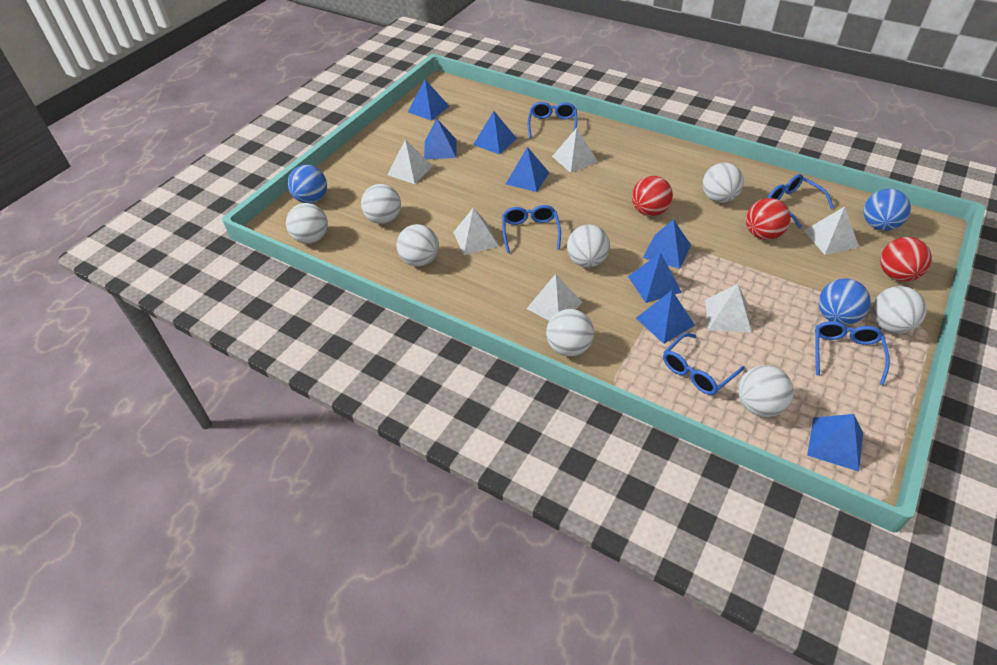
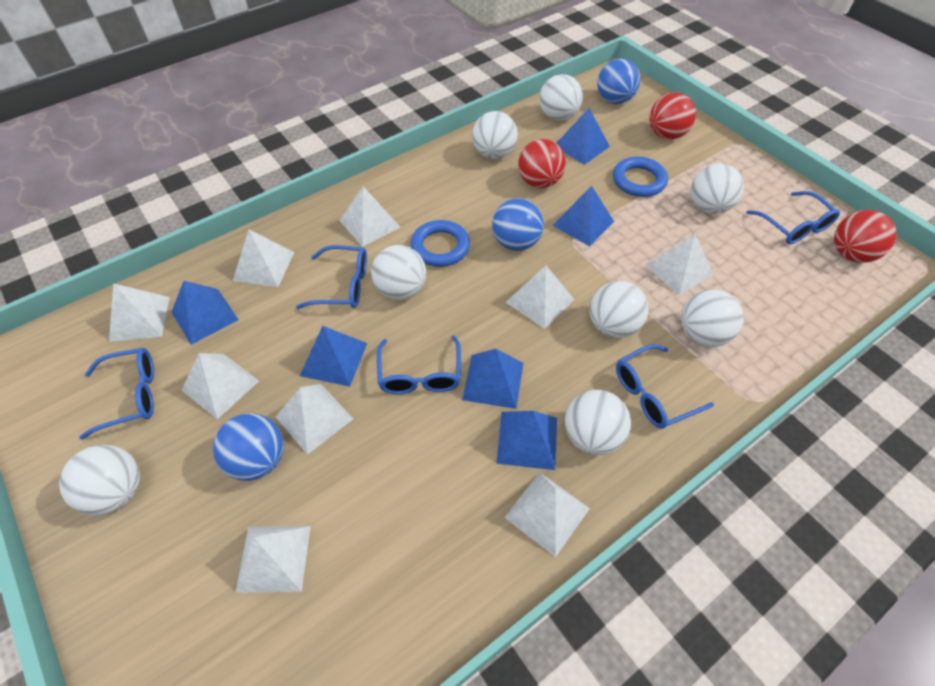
blue pyramid: 8 -> 6
blue ring: 0 -> 2
white pyramid: 6 -> 9

